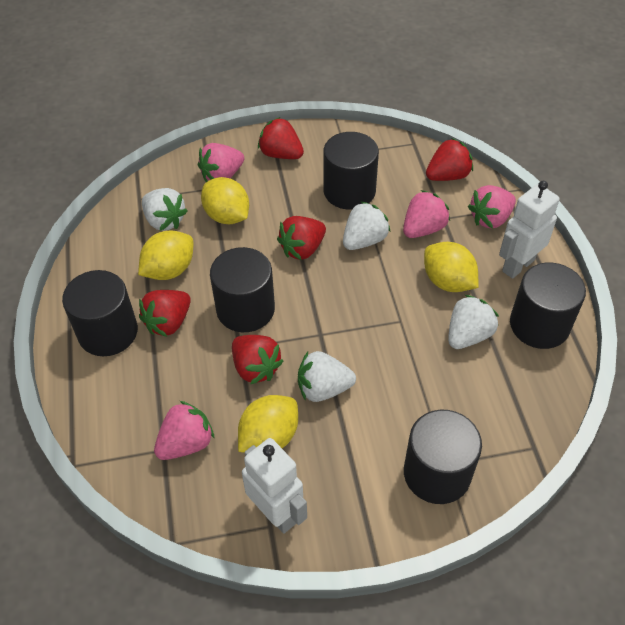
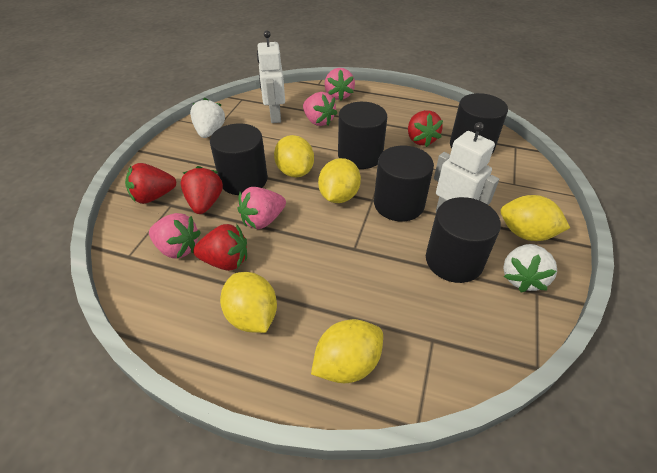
red strawberry: 5 -> 4
white strawberry: 4 -> 2
yellow lemon: 4 -> 5

